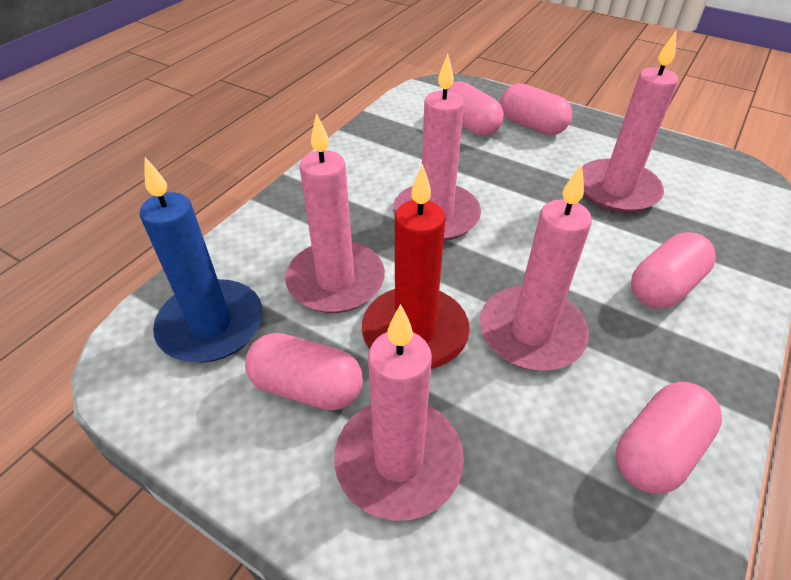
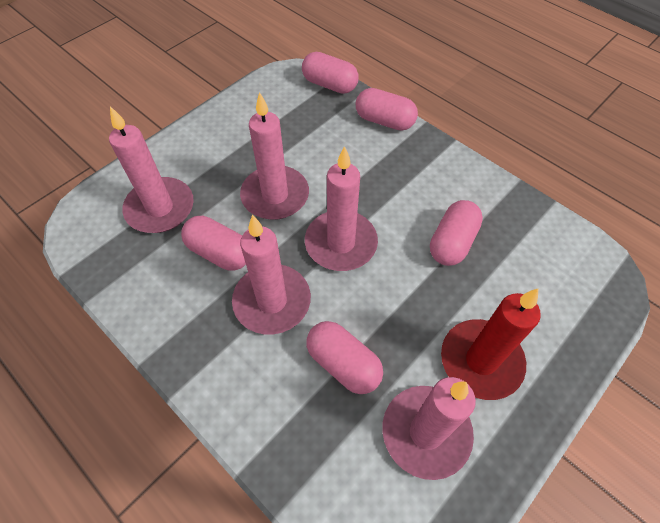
blue candle: 1 -> 0

